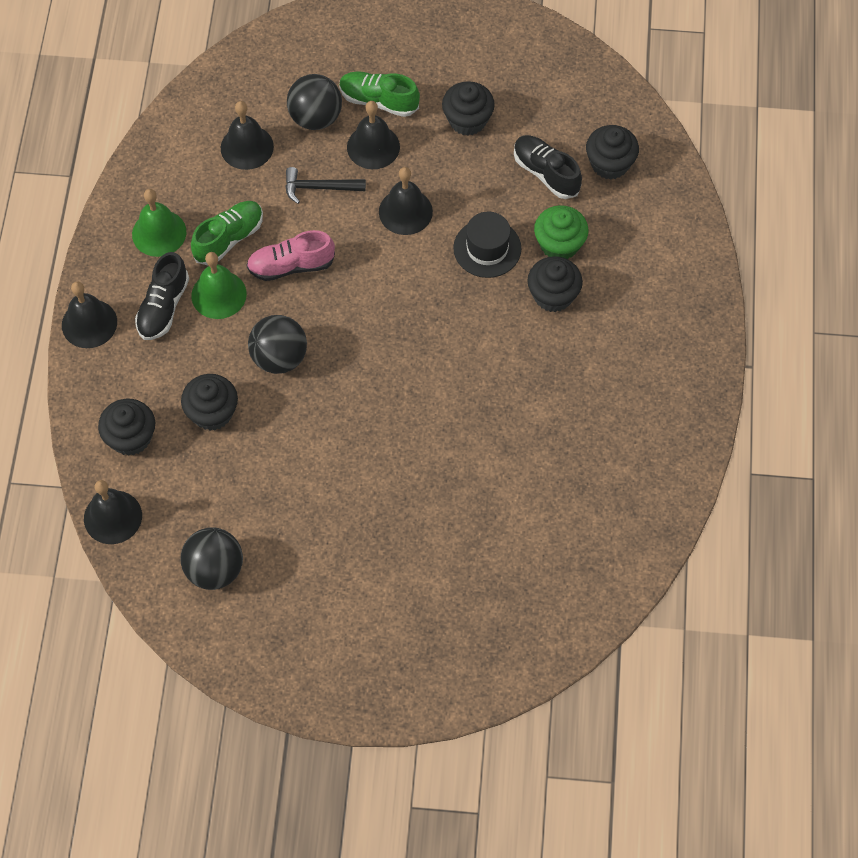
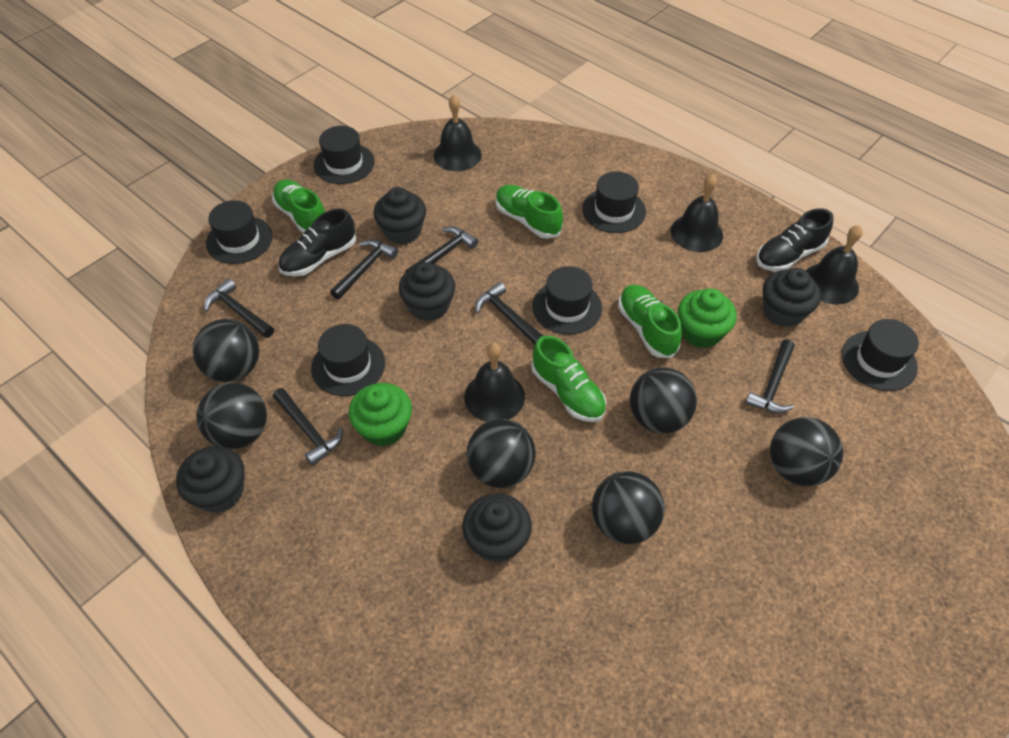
black ball: 3 -> 6
black bell: 5 -> 4
black hammer: 1 -> 6
black hat: 1 -> 6
green bell: 2 -> 0
green cupcake: 1 -> 2
green shoe: 2 -> 4
pink shoe: 1 -> 0

